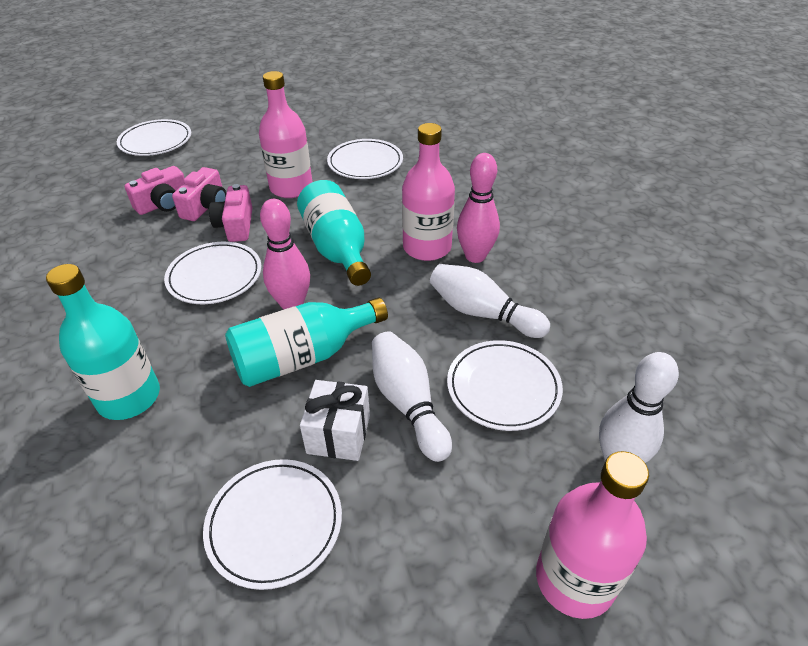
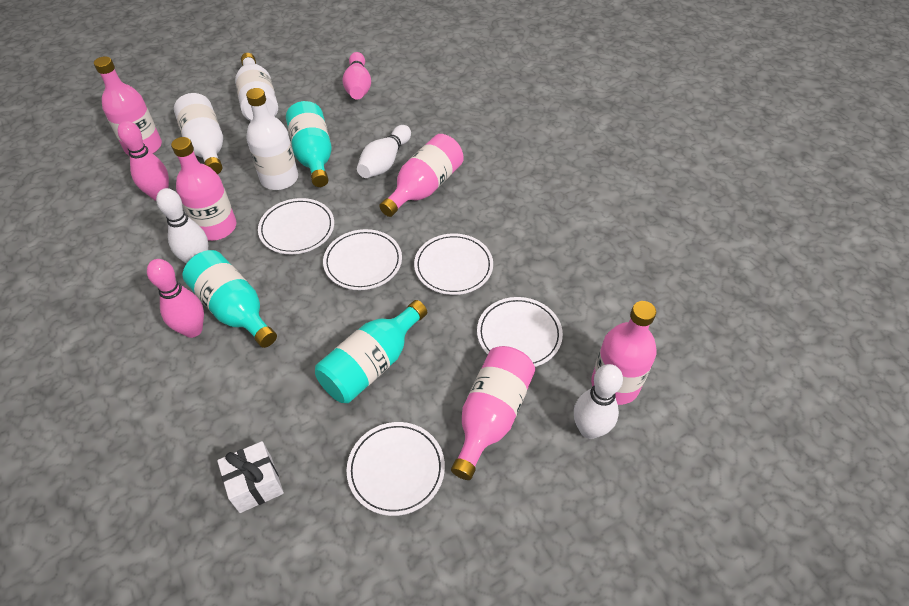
pink bottle: 3 -> 5
pink bowling pin: 2 -> 3
pink camera: 3 -> 0
white bottle: 0 -> 3

